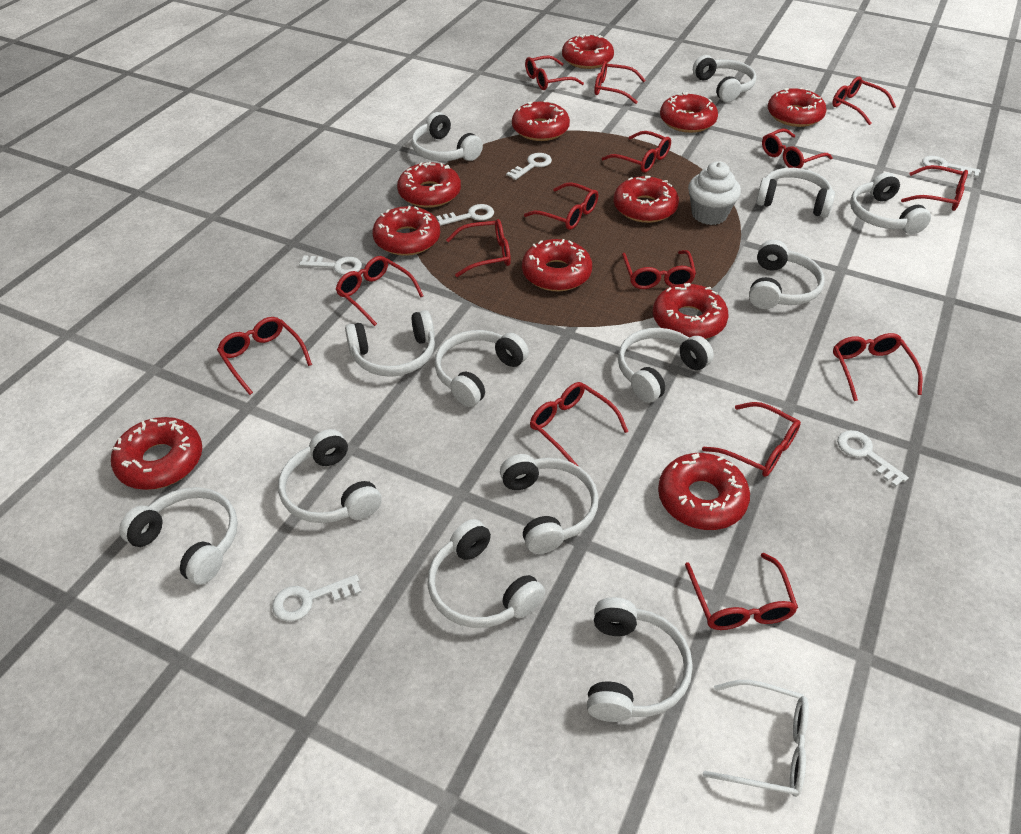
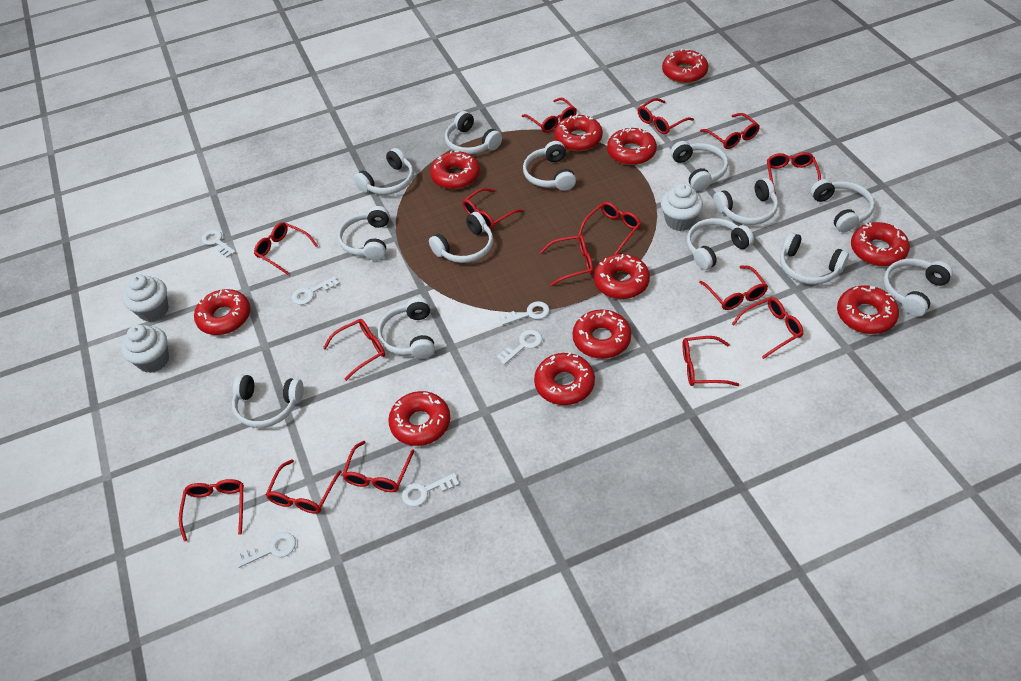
white cupcake: 1 -> 3
white glasses: 1 -> 0

